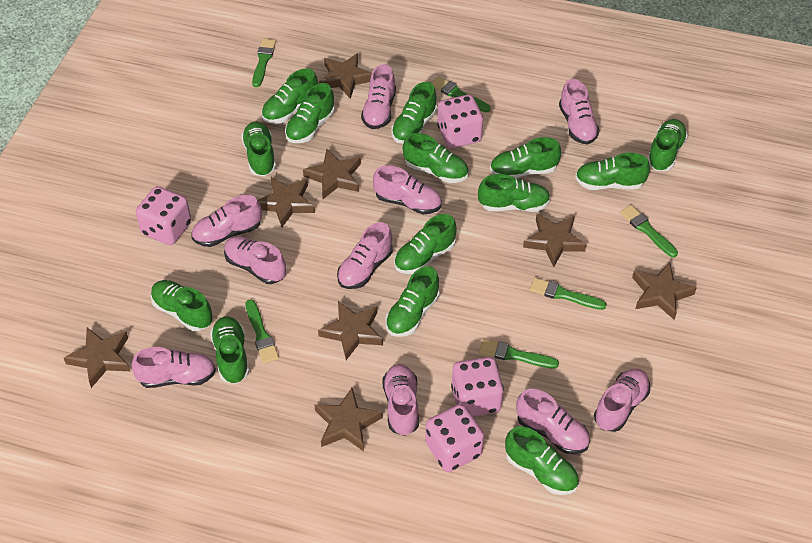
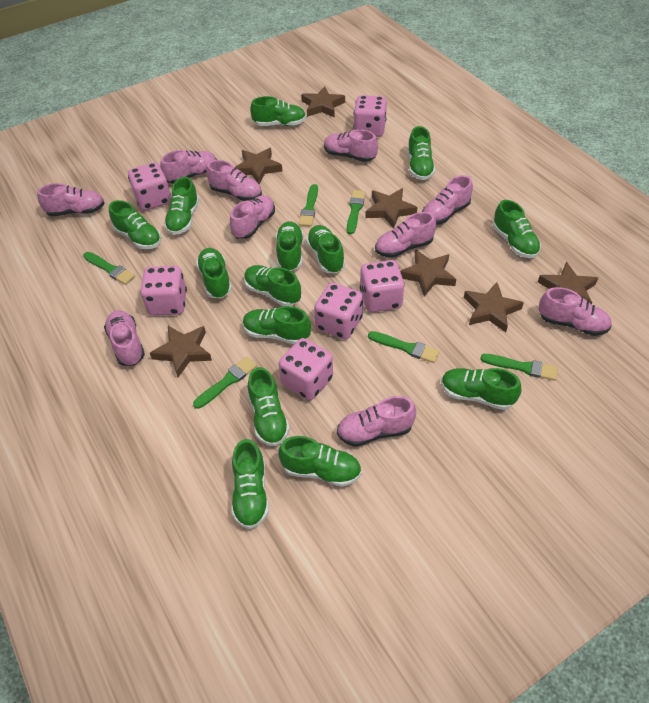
brown star: 8 -> 7
pink dice: 4 -> 6

